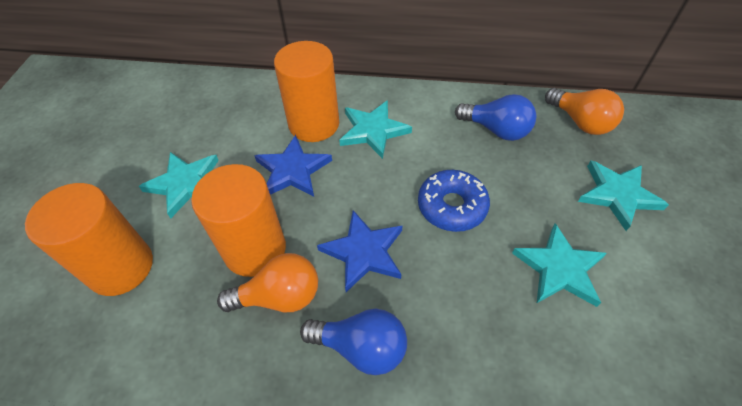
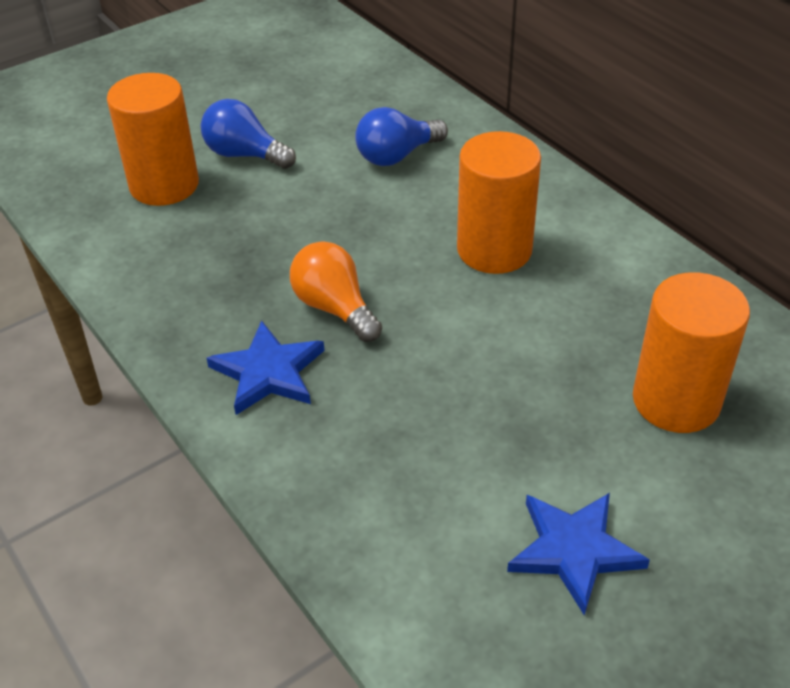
blue donut: 1 -> 0
orange light bulb: 2 -> 1
turquoise star: 4 -> 0

